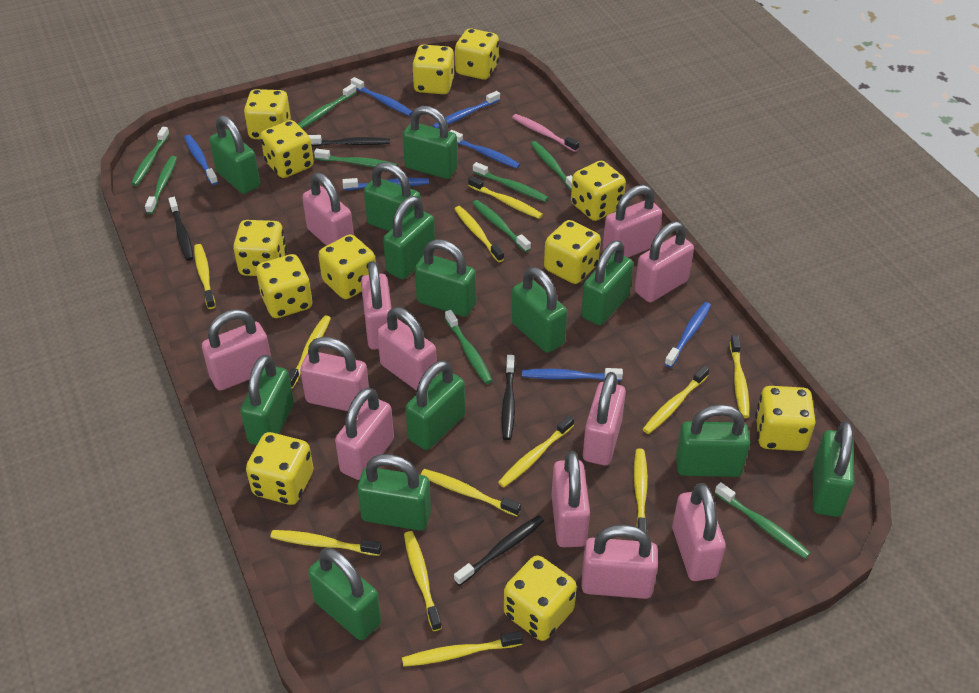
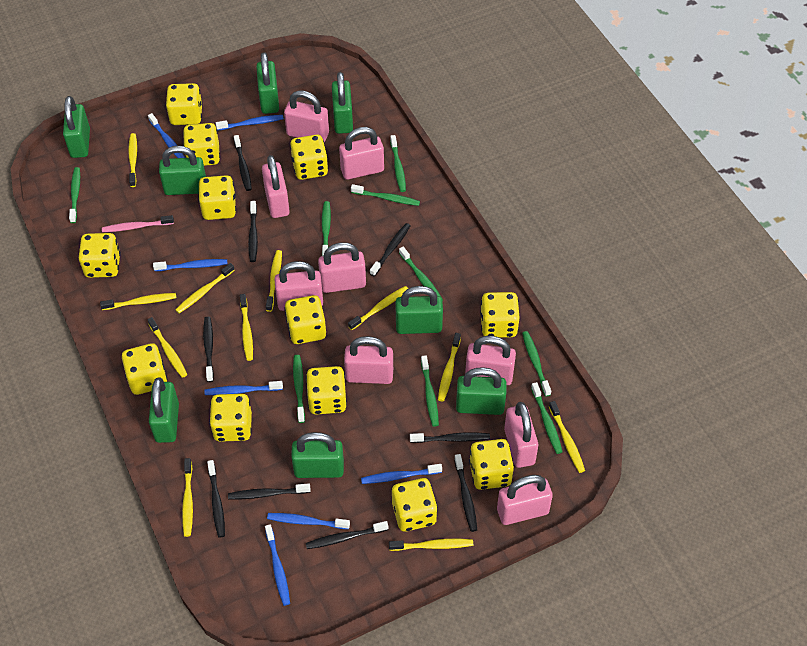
black toothbrush: 4 -> 9
green padlock: 13 -> 8
pink padlock: 12 -> 9
yellow toothbrush: 12 -> 11

